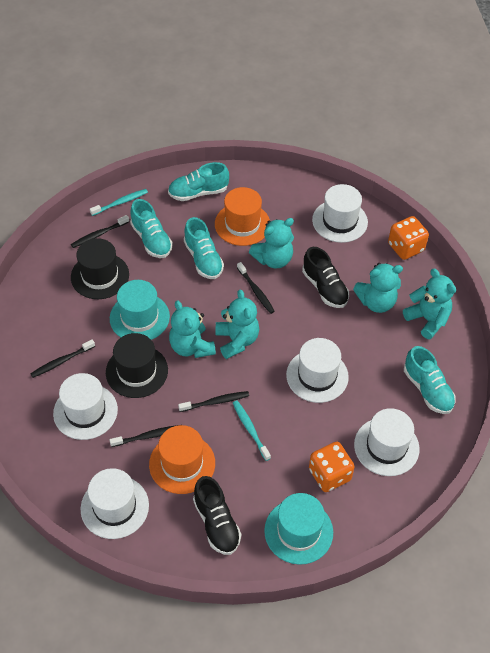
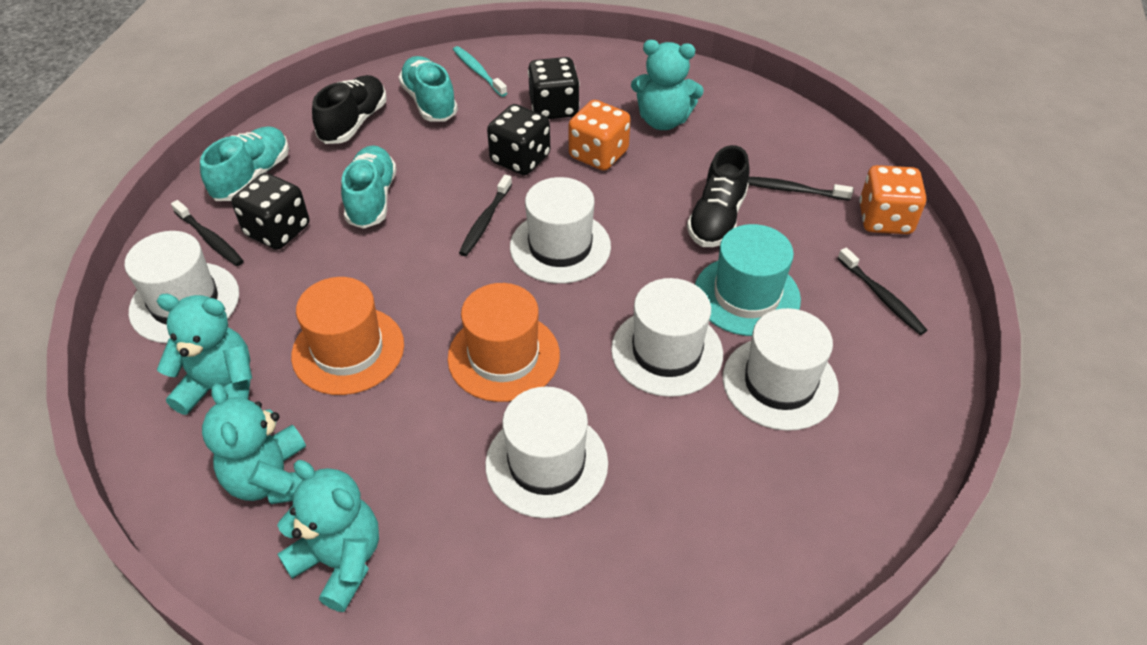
black dice: 0 -> 3
black hat: 2 -> 0
black toothbrush: 5 -> 4
turquoise hat: 2 -> 1
turquoise shoe: 4 -> 3
turquoise teddy bear: 5 -> 4
turquoise toothbrush: 2 -> 1

